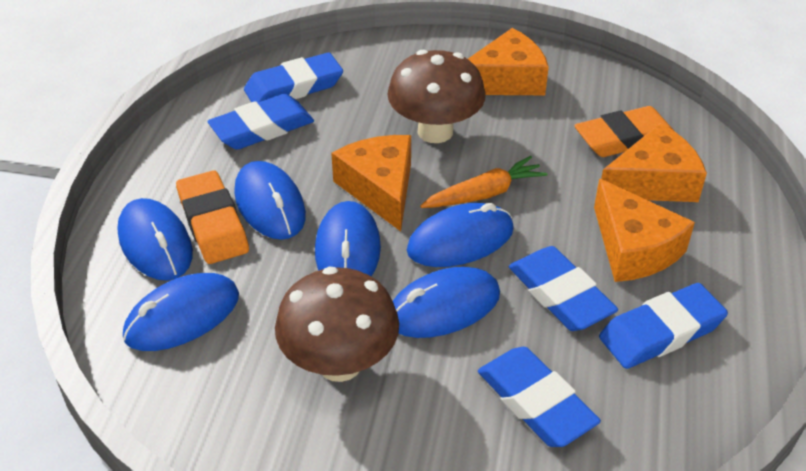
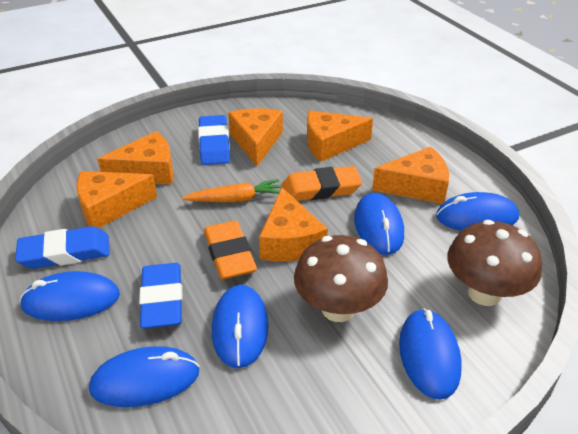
blue eraser: 5 -> 3
orange cheese: 4 -> 6

